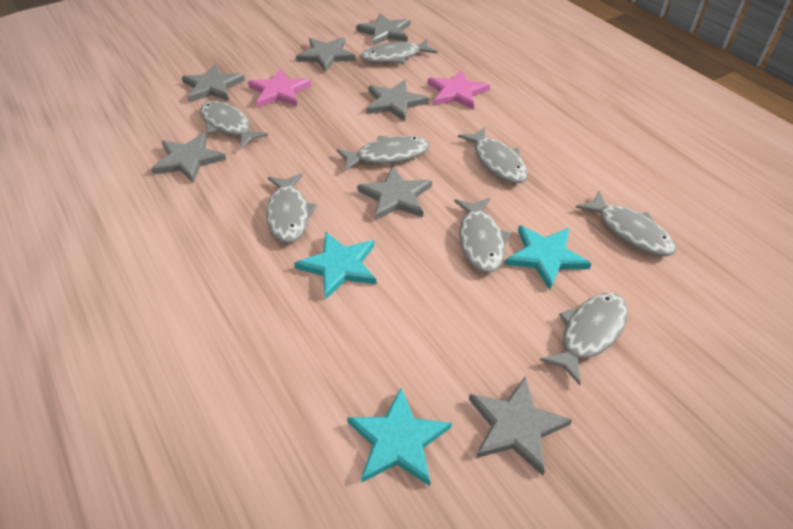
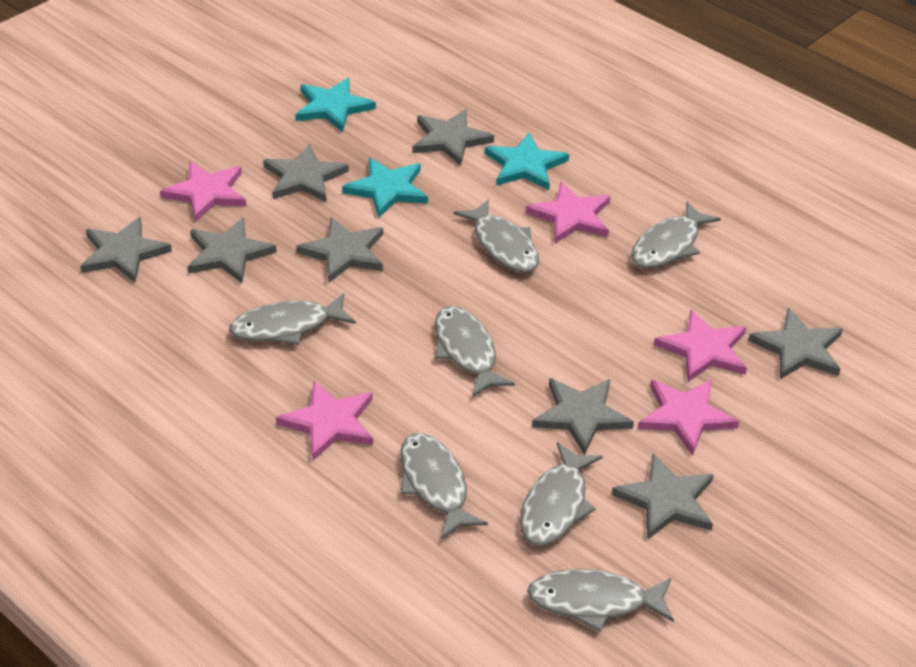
grey fish: 8 -> 7
grey star: 7 -> 8
pink star: 2 -> 5

